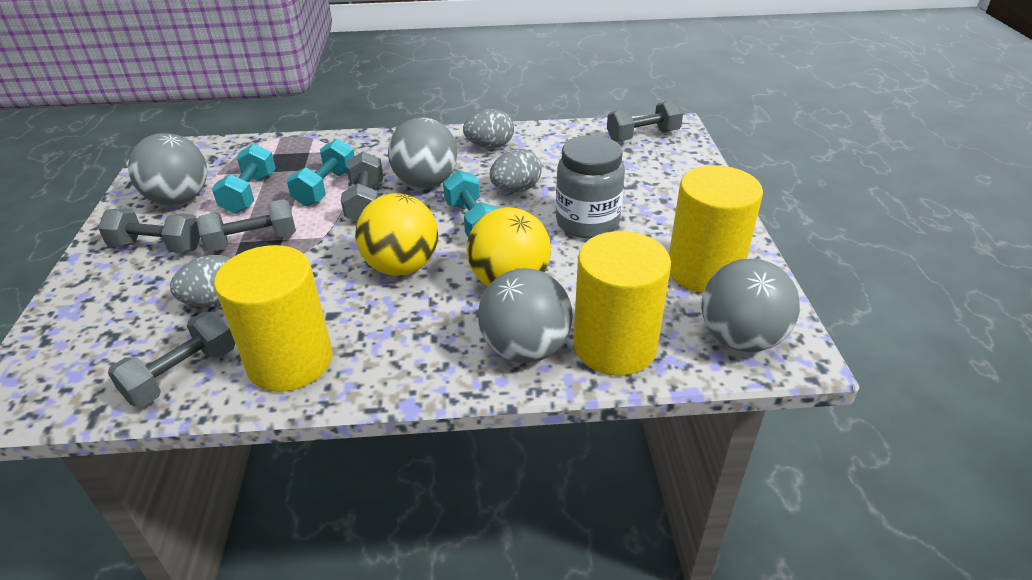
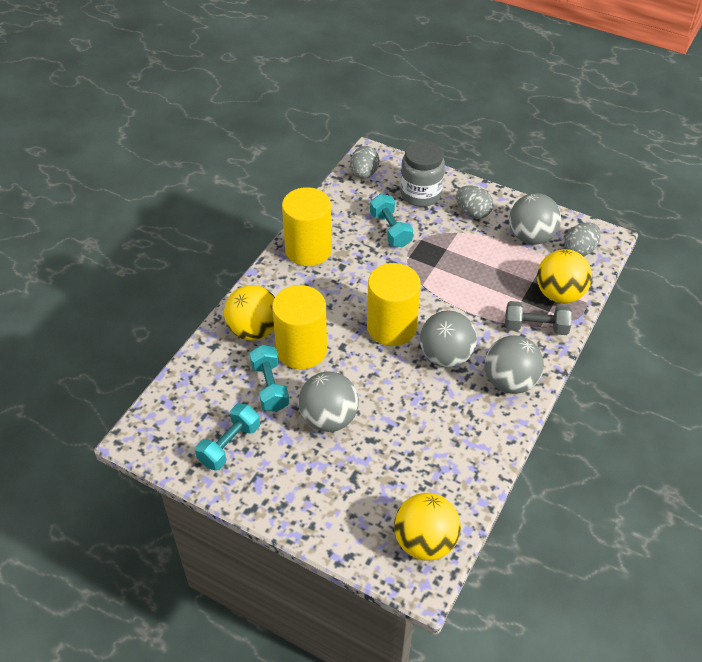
grey dumbbell: 5 -> 1
yellow ball: 2 -> 3

